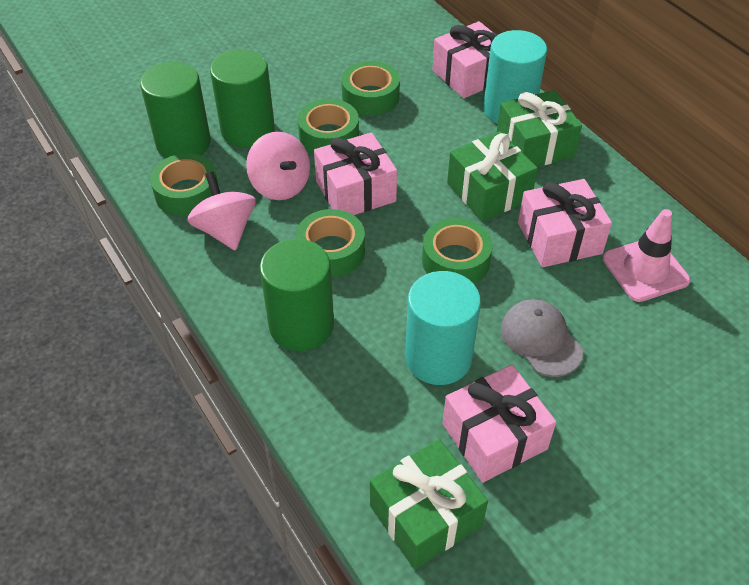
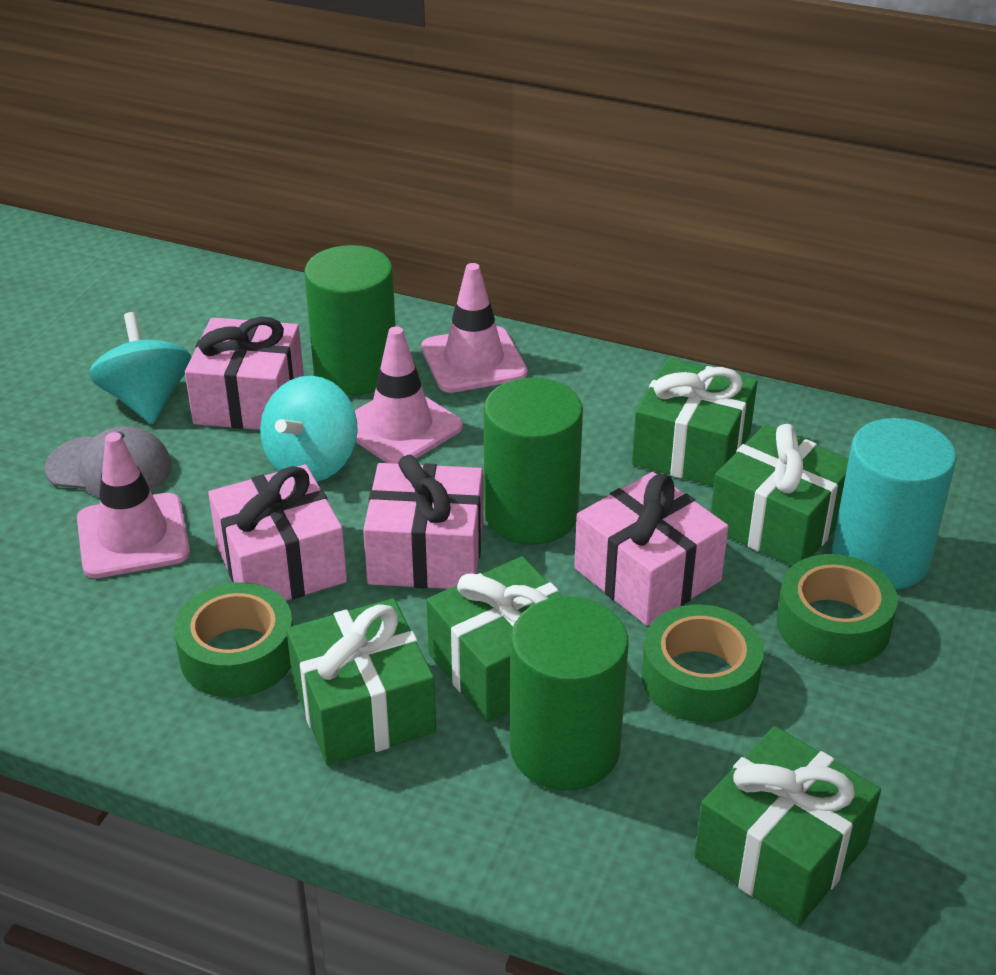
green gift: 3 -> 5
green tape: 5 -> 3
pink spinning top: 2 -> 0
pink traffic cone: 1 -> 3
turquoise cylinder: 2 -> 1
turquoise spinning top: 0 -> 2

